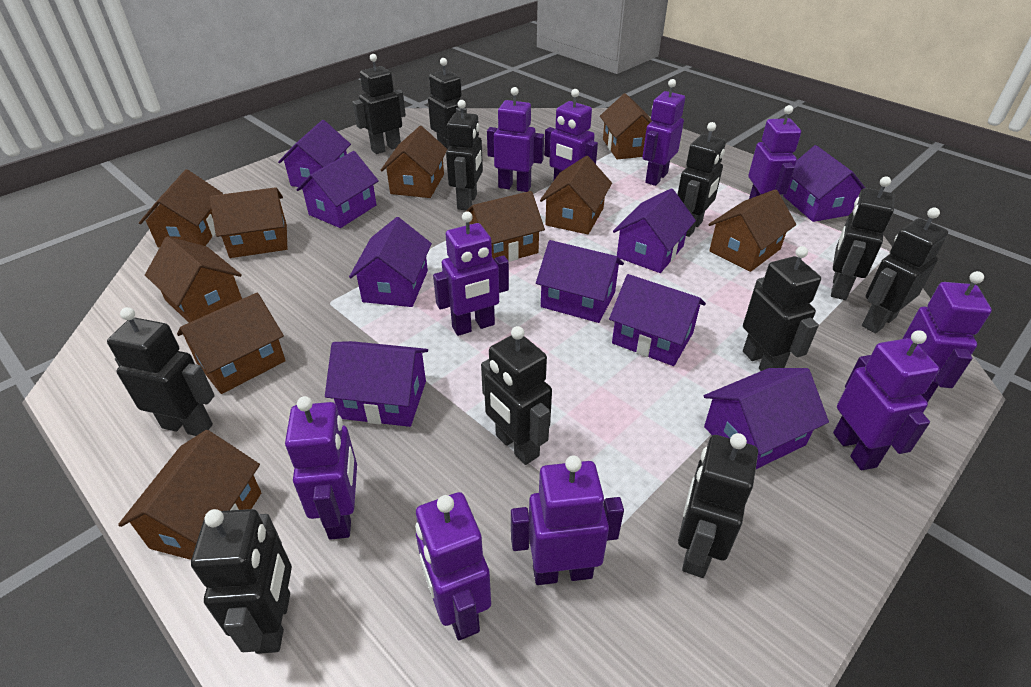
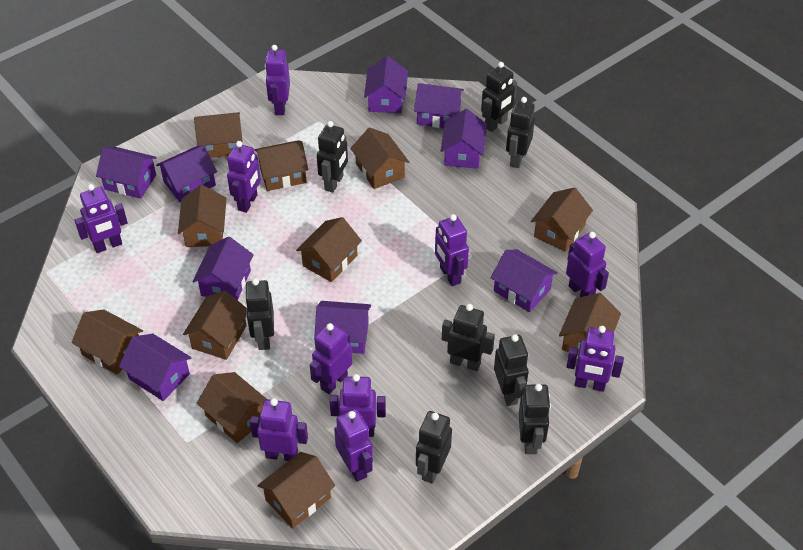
black robot: 11 -> 8
brown house: 10 -> 11

